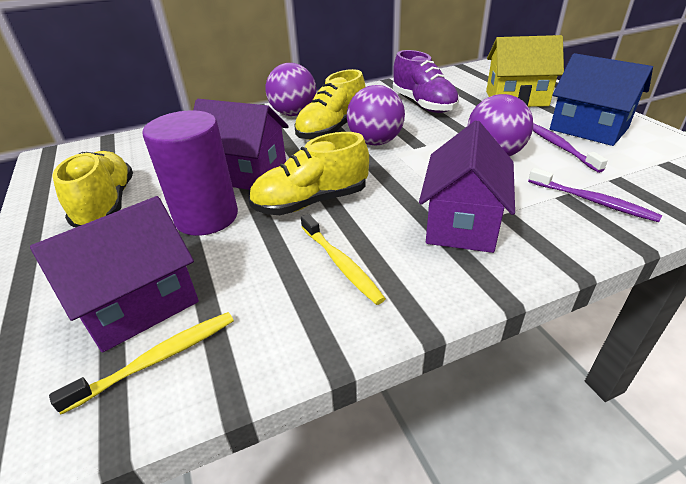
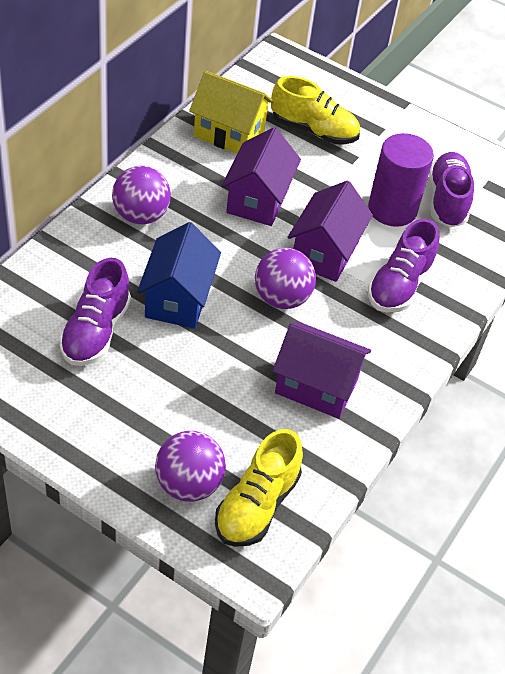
purple shoe: 1 -> 3
purple toothbrush: 2 -> 0
yellow shoe: 3 -> 2
yellow toothbrush: 2 -> 0

